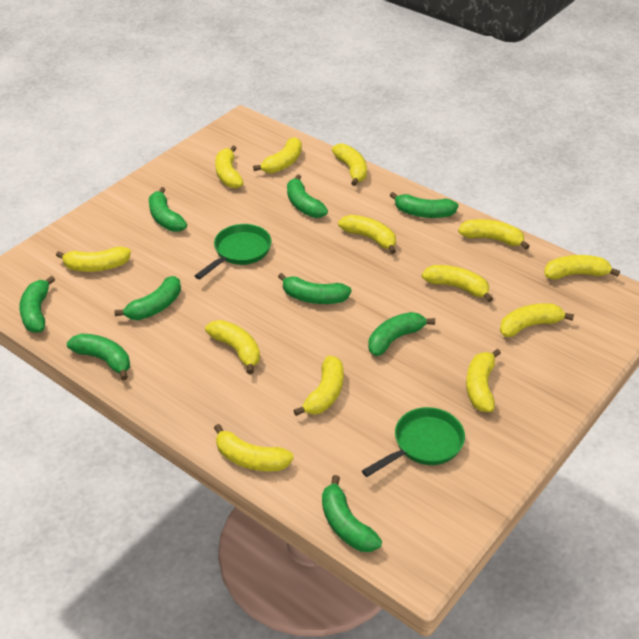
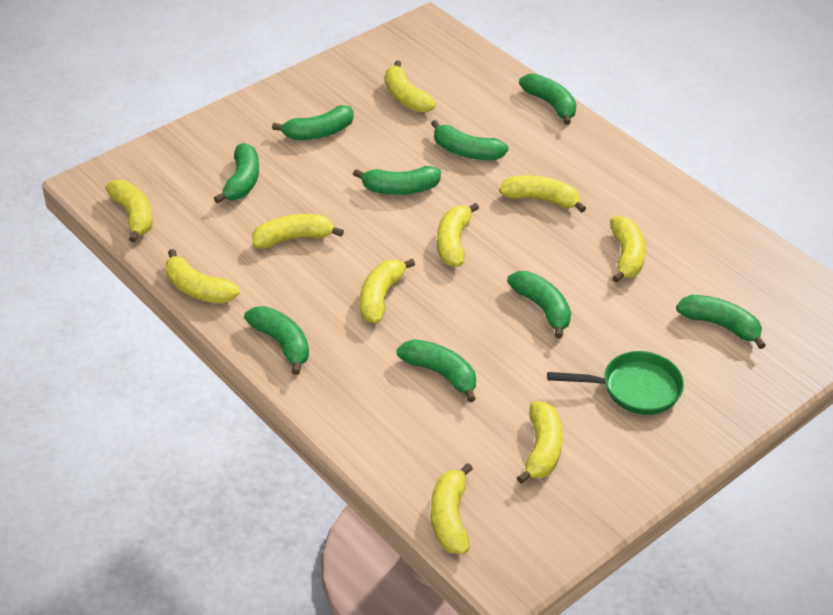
green pan: 2 -> 1
yellow banana: 13 -> 10

